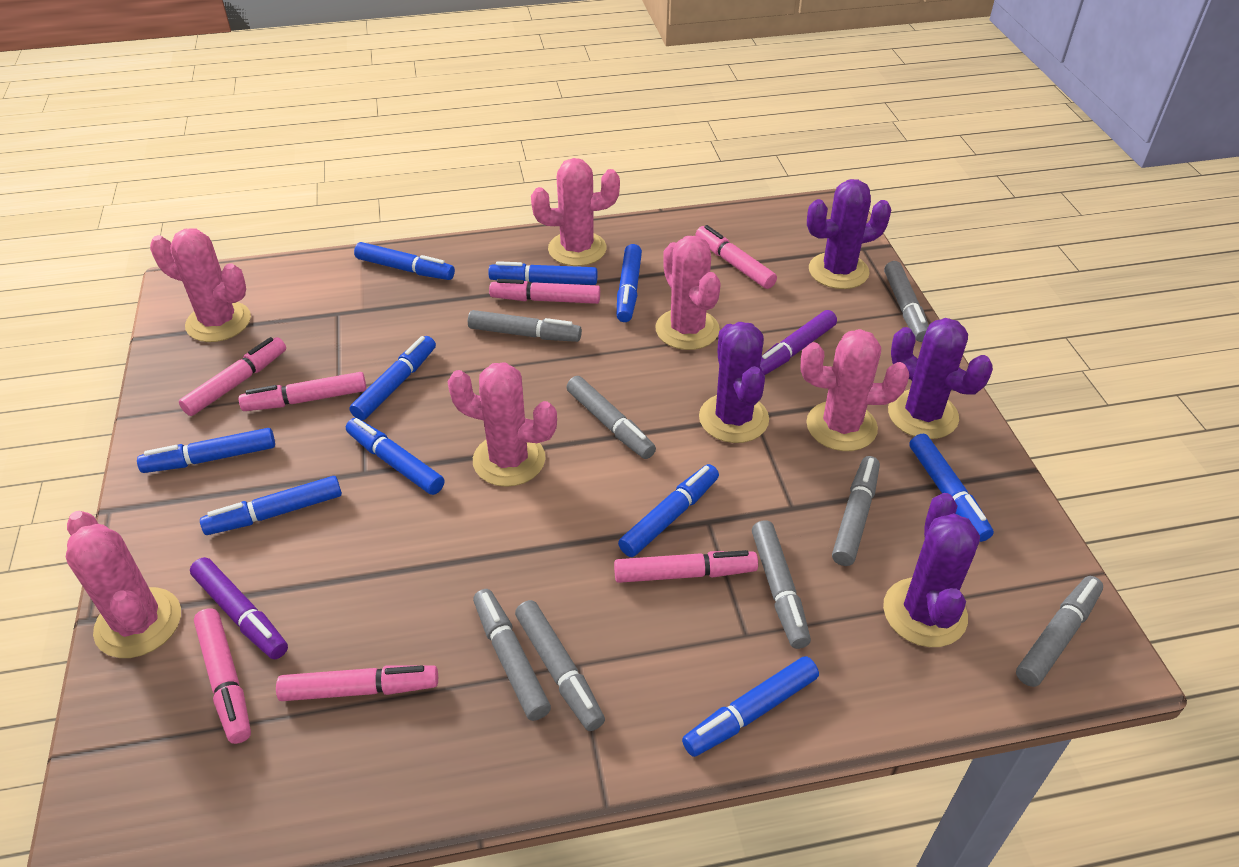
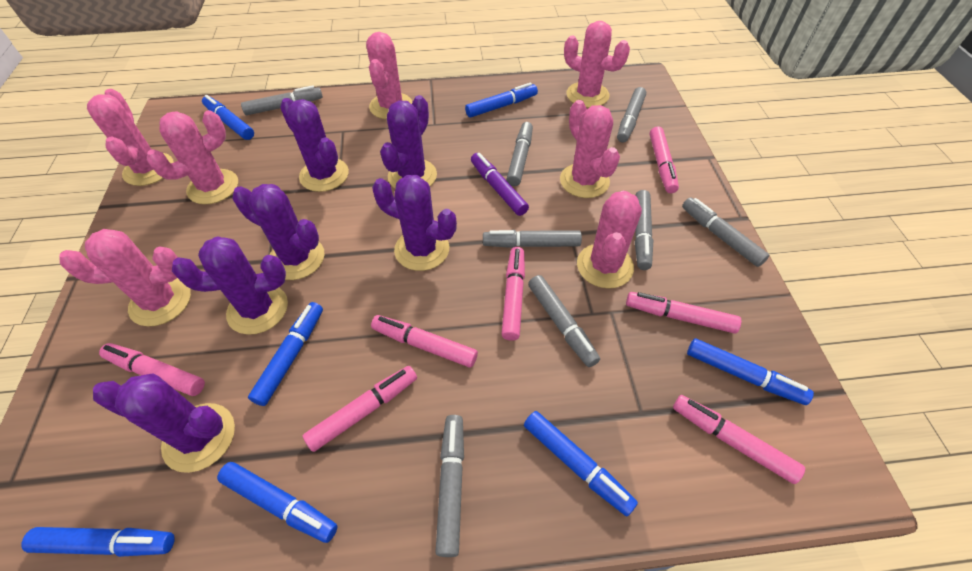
blue marker: 10 -> 7
pink cactus: 6 -> 7
purple cactus: 4 -> 6
purple marker: 2 -> 1

